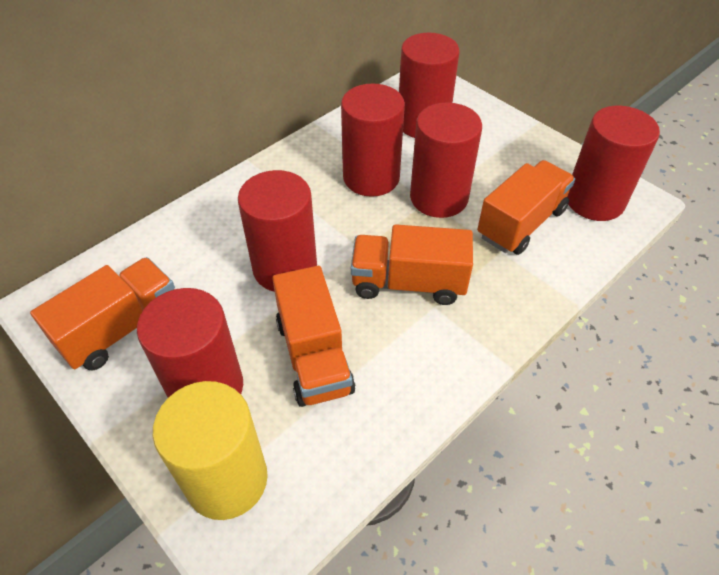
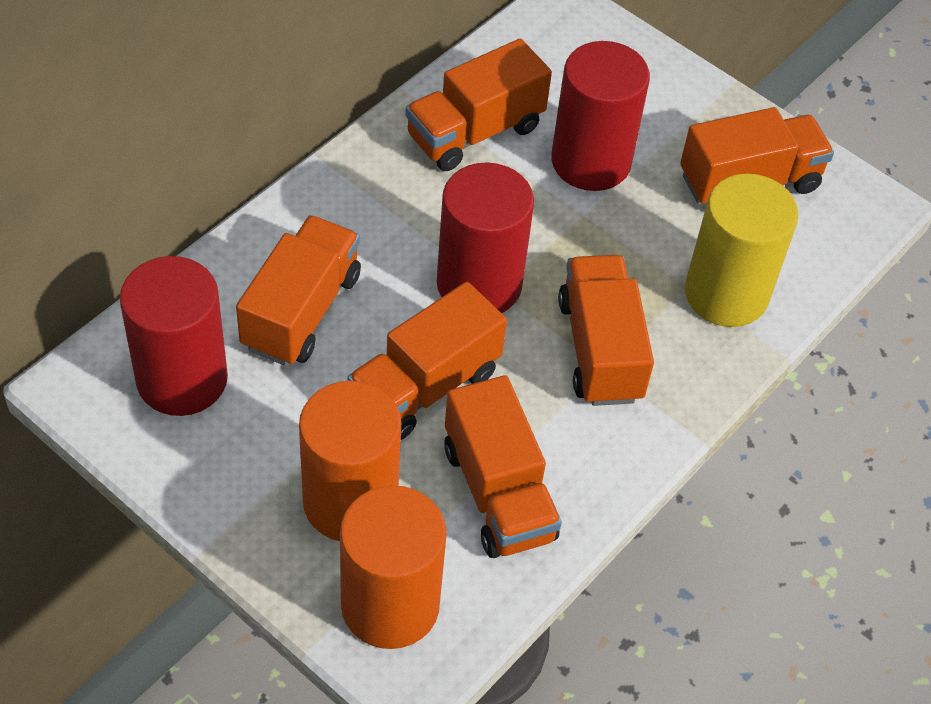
orange cylinder: 0 -> 2
orange truck: 4 -> 6
red cylinder: 6 -> 3

